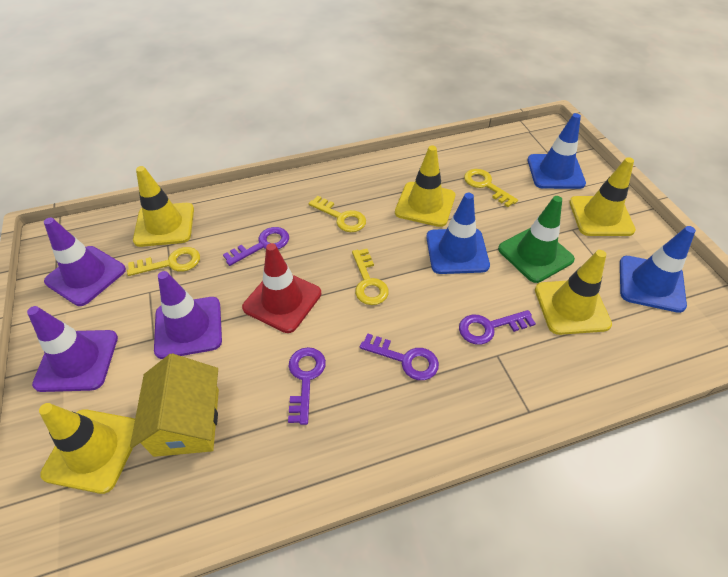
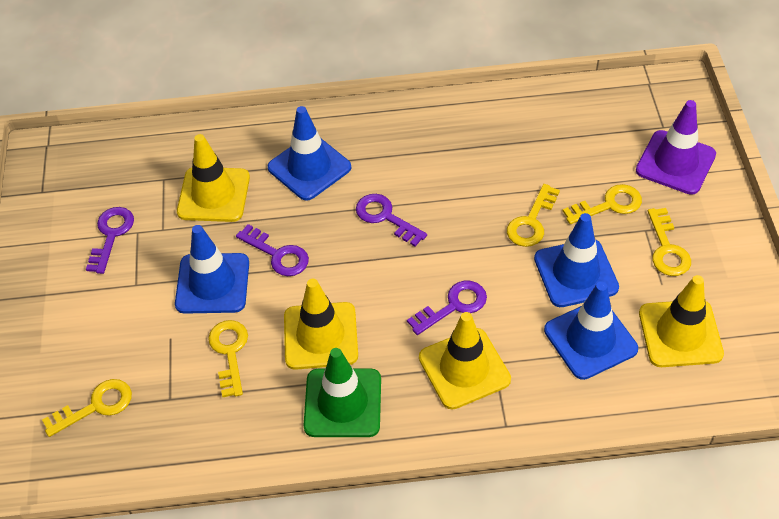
blue traffic cone: 3 -> 4
purple traffic cone: 3 -> 1
red traffic cone: 1 -> 0
yellow house: 1 -> 0
yellow key: 4 -> 5
yellow traffic cone: 5 -> 4

